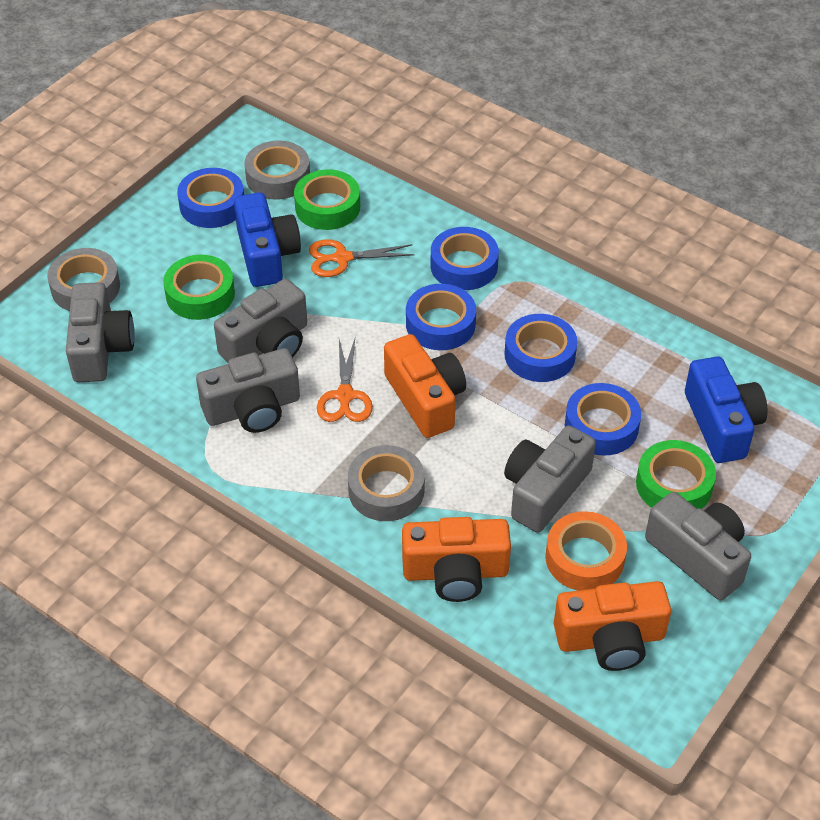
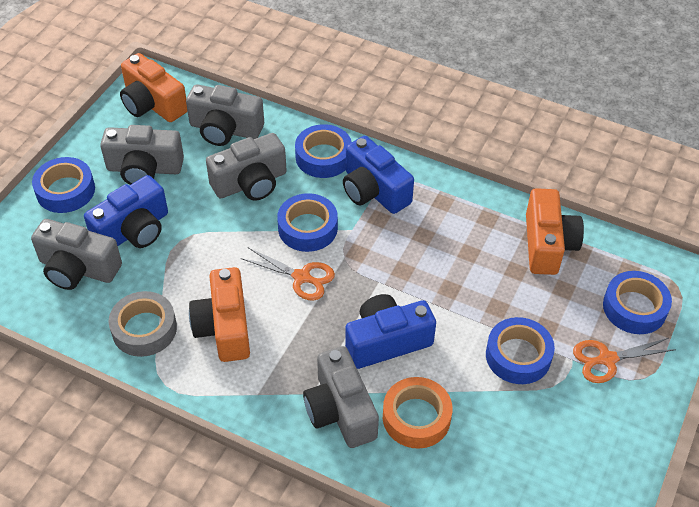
blue camera: 2 -> 3
green tape: 3 -> 0
grey tape: 3 -> 1

